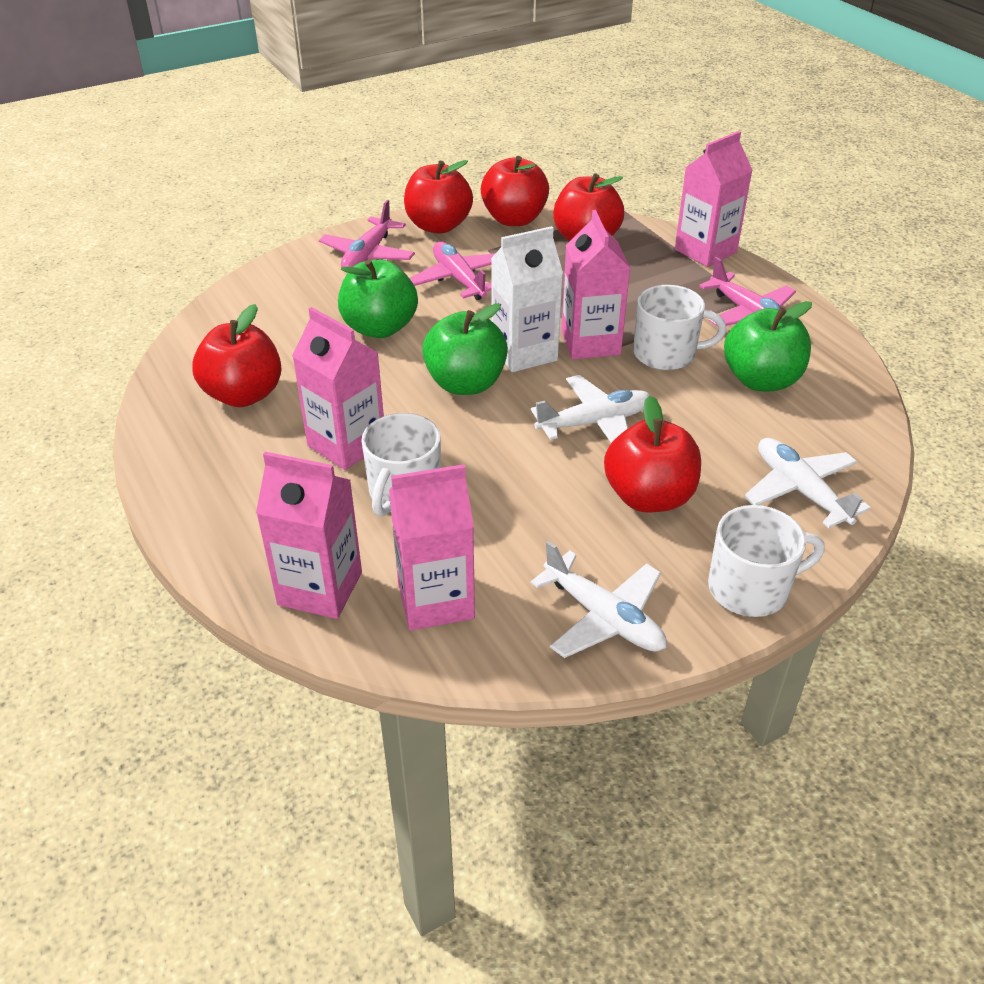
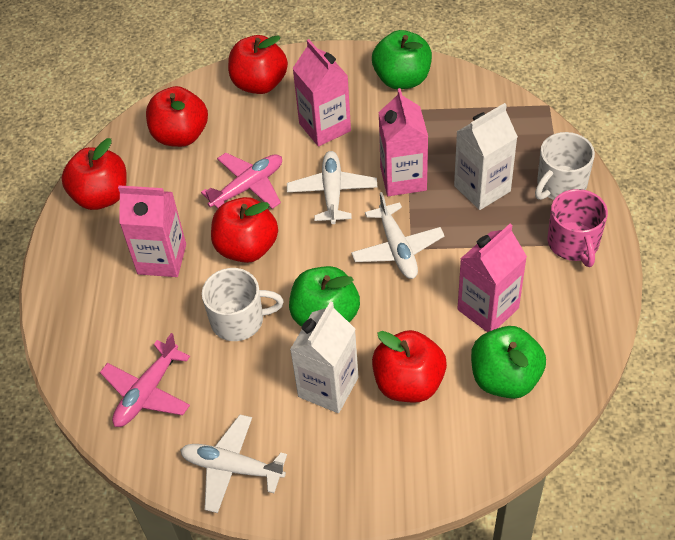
pink carton: 5 -> 4
pink mug: 0 -> 1
pink plane: 3 -> 2
white carton: 1 -> 2
white mug: 3 -> 2

